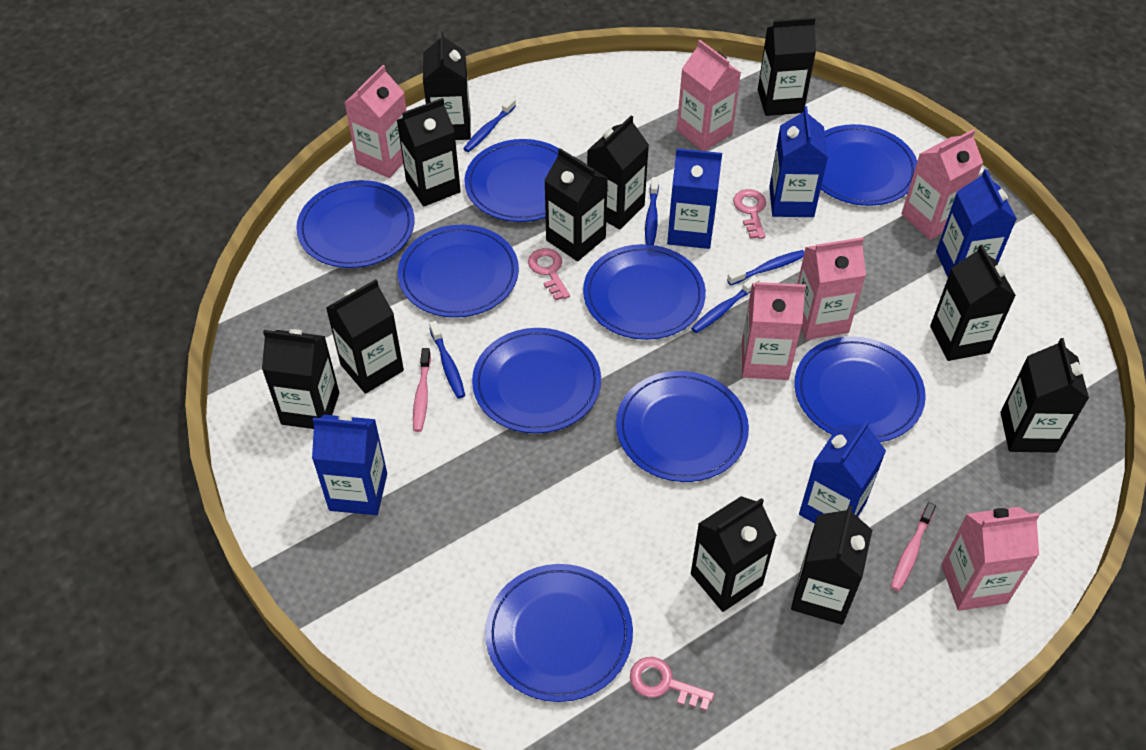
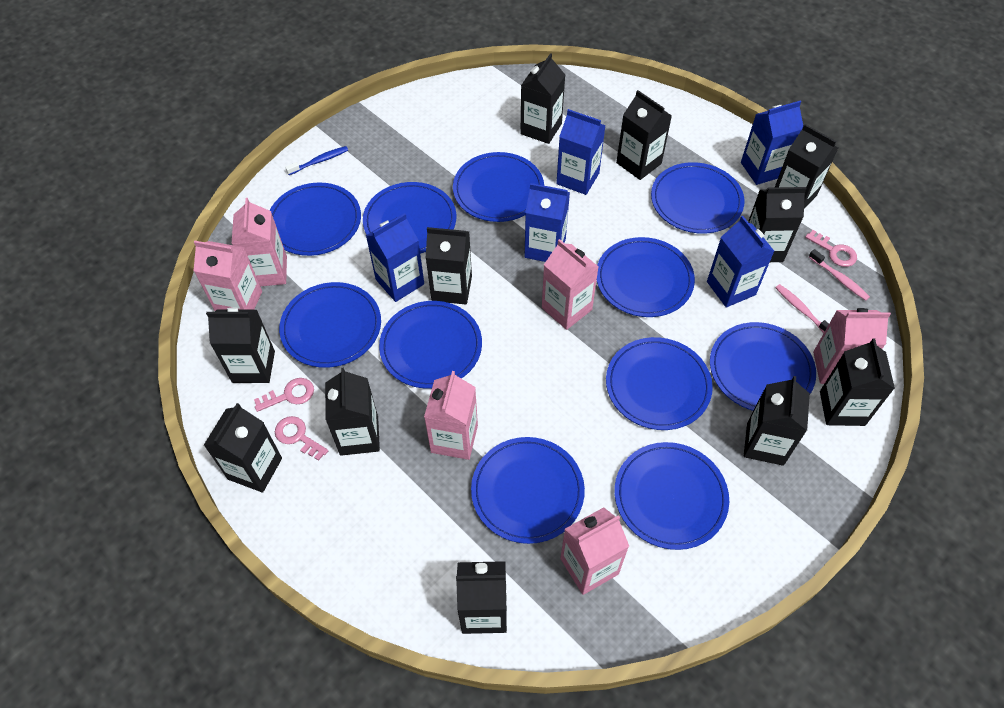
blue plate: 9 -> 11
blue toothbrush: 5 -> 1

